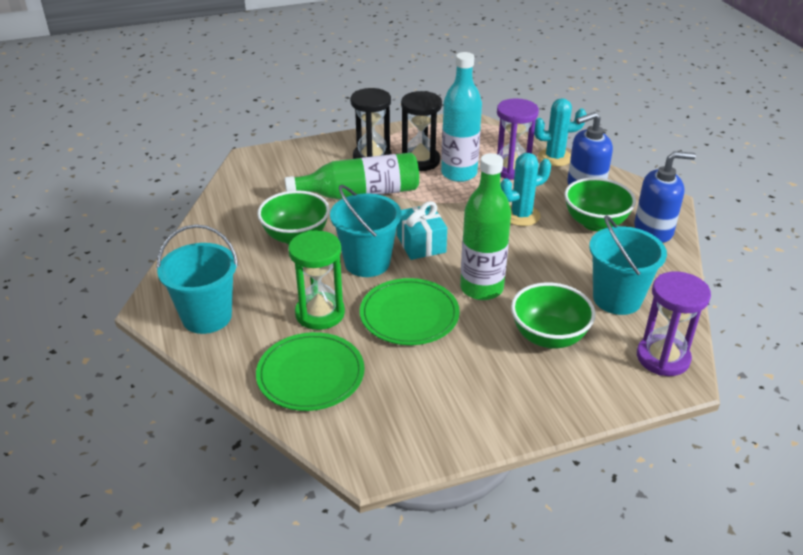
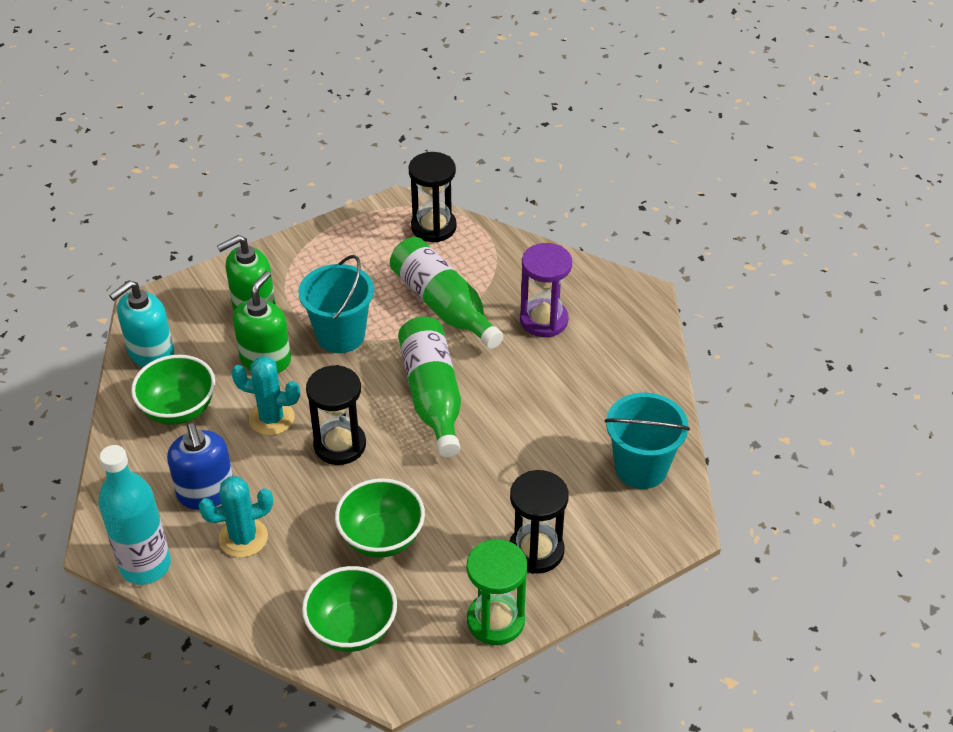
black hourglass: 2 -> 3
blue soap dispenser: 2 -> 1
green plate: 2 -> 0
green soap dispenser: 0 -> 2
purple hourglass: 2 -> 1
turquoise bucket: 3 -> 2
turquoise gift: 1 -> 0
turquoise soap dispenser: 0 -> 1

